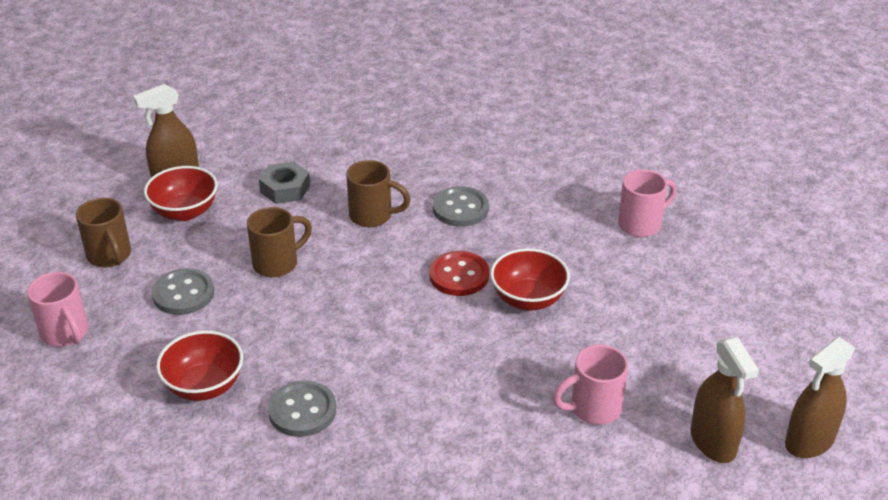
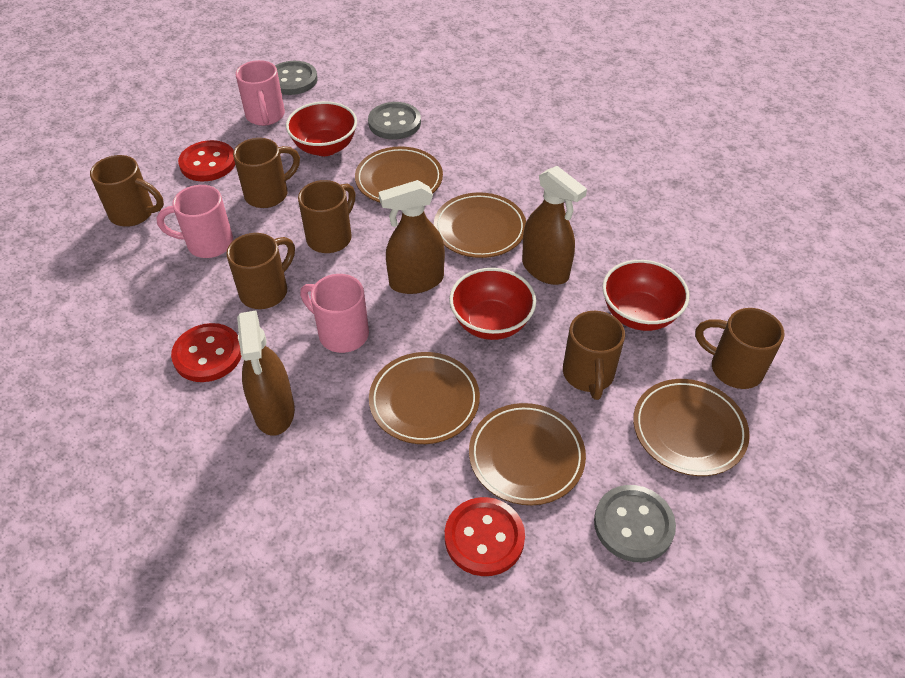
brown mug: 3 -> 6
brown plate: 0 -> 5
grey nut: 1 -> 0
red button: 1 -> 3

